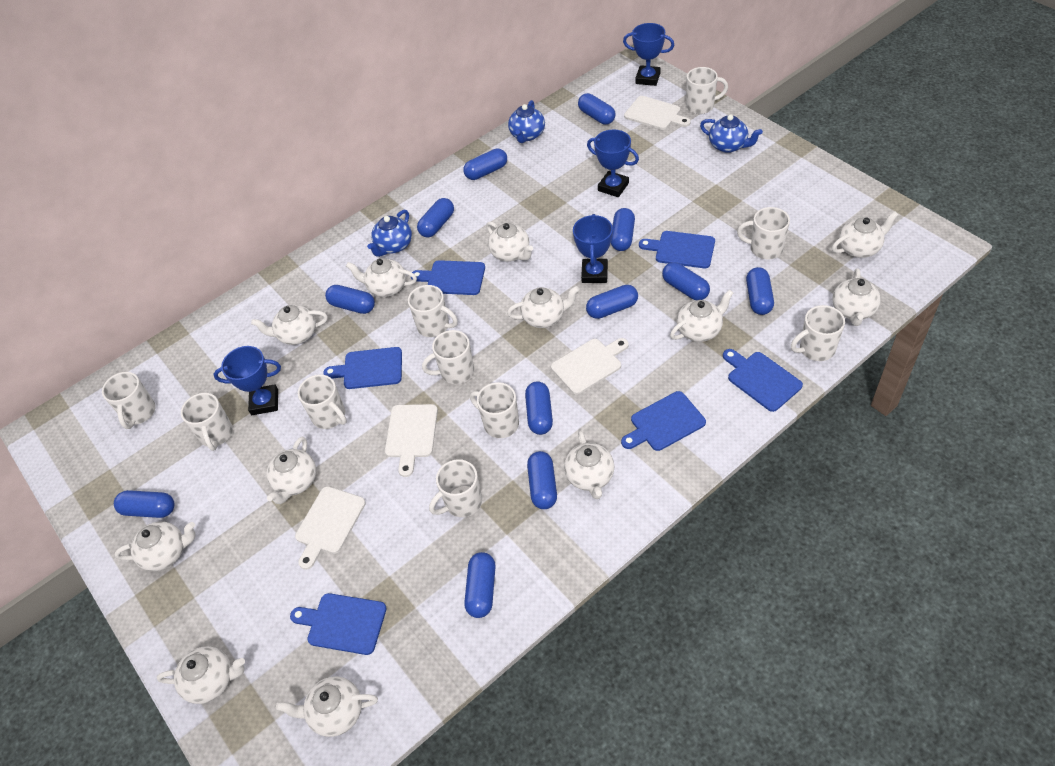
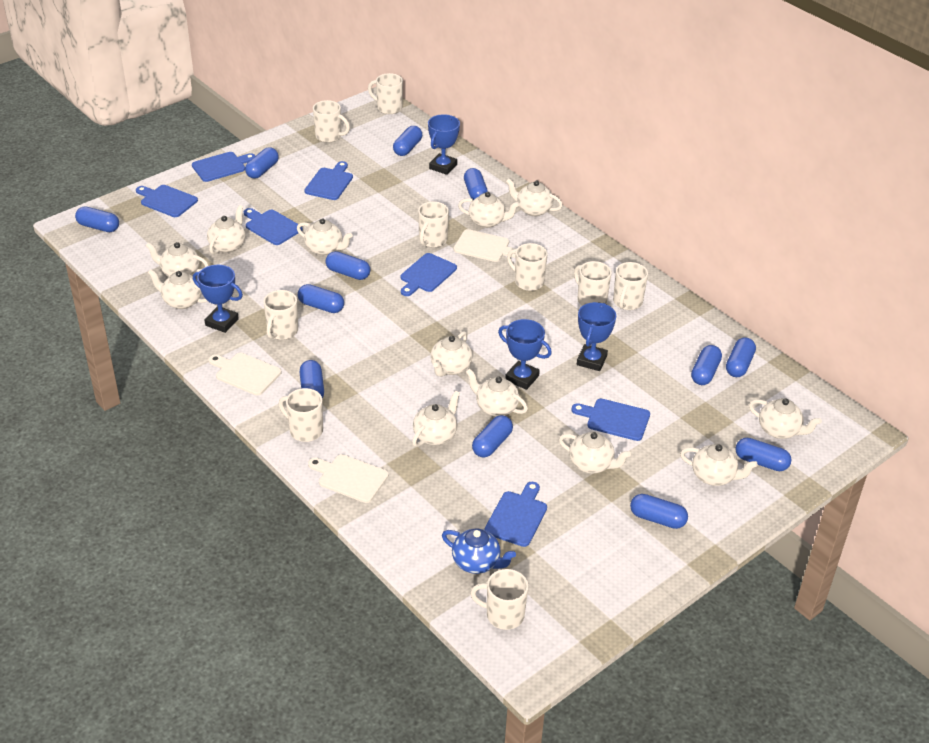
blue cutting board: 6 -> 7
blue teapot: 3 -> 1
white cutting board: 4 -> 3
white mug: 10 -> 9

